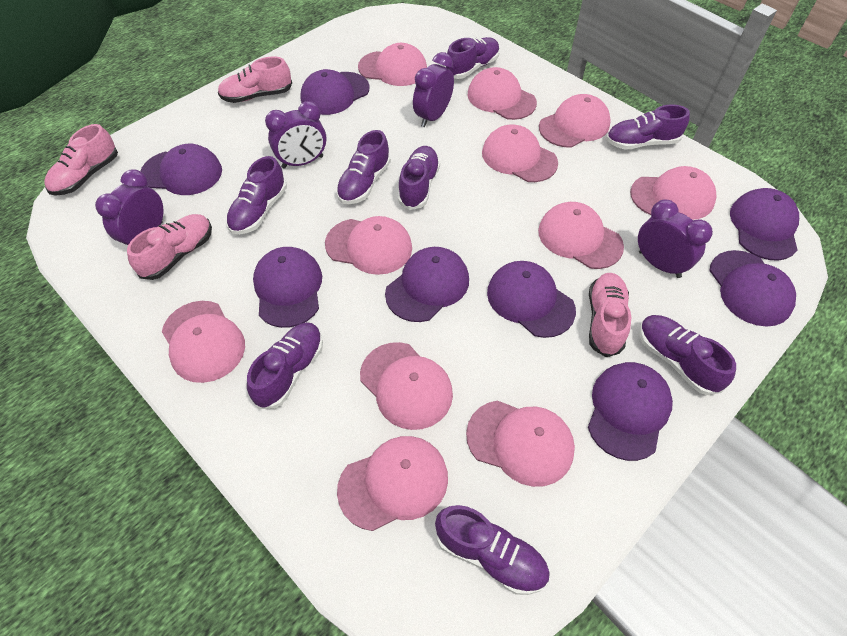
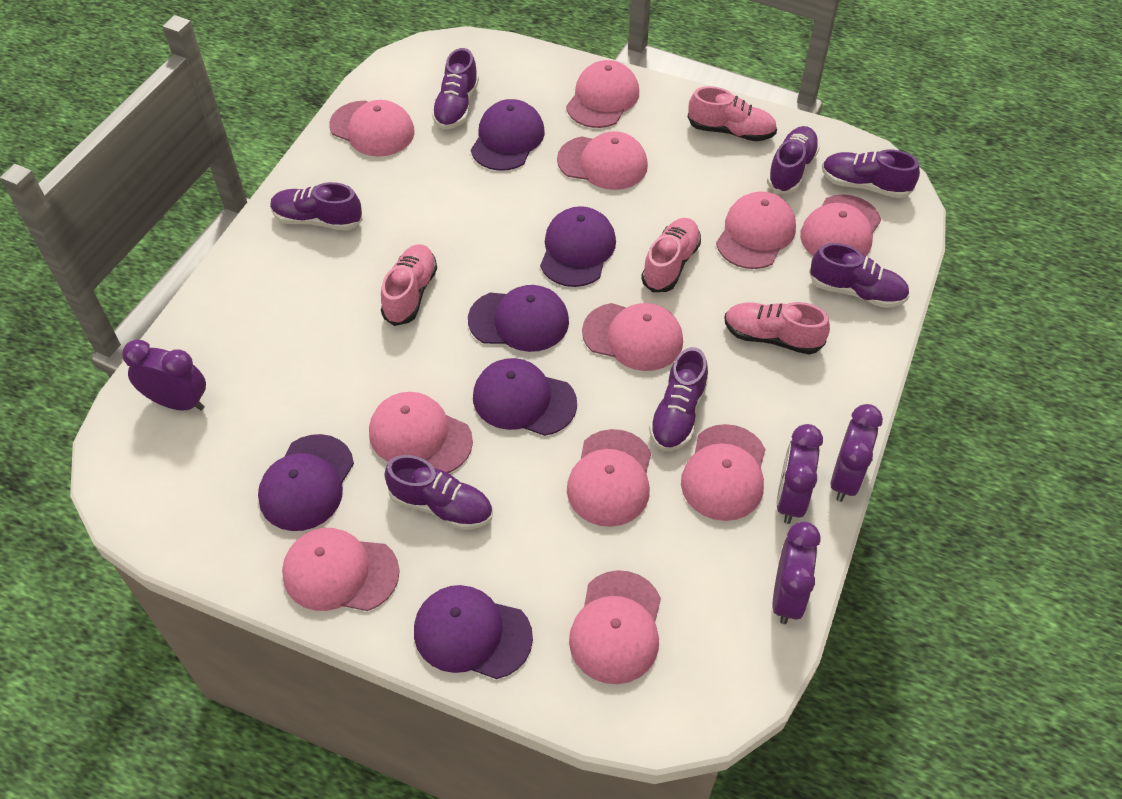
purple cap: 8 -> 6
purple shoe: 8 -> 7

